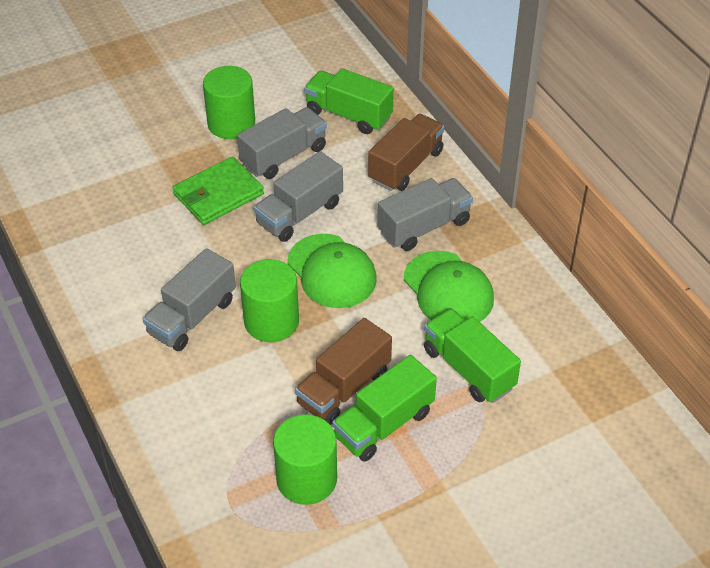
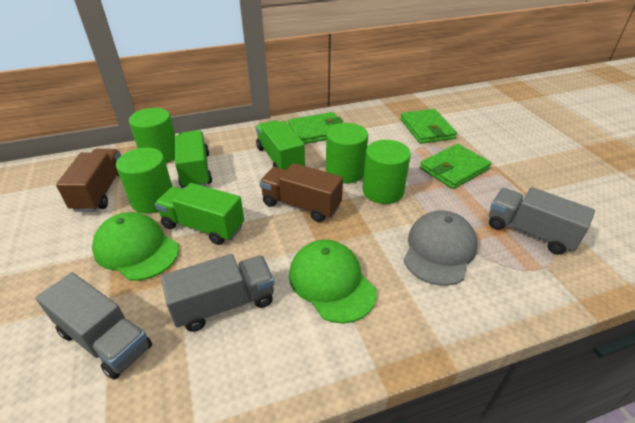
green cylinder: 3 -> 4
green wallet: 1 -> 3
grey cap: 0 -> 1
grey truck: 4 -> 3

